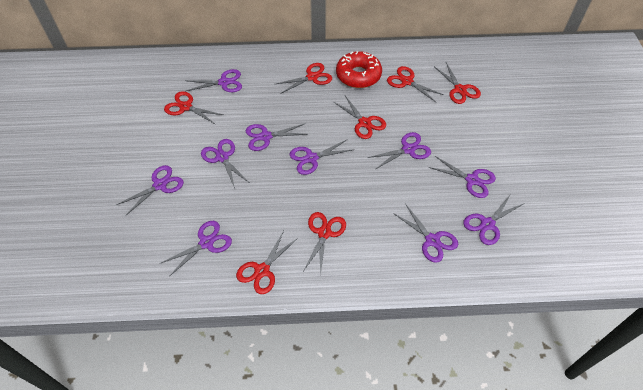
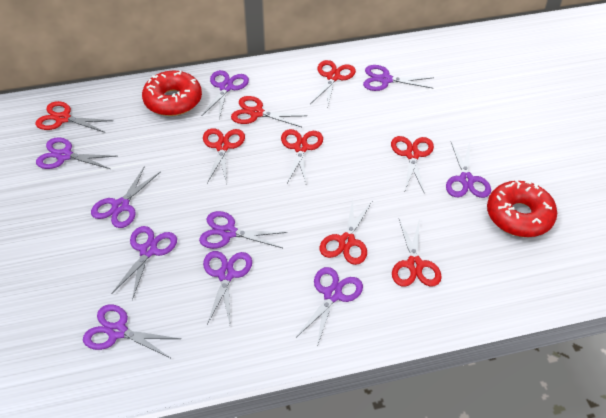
red donut: 1 -> 2
red scissors: 7 -> 8

